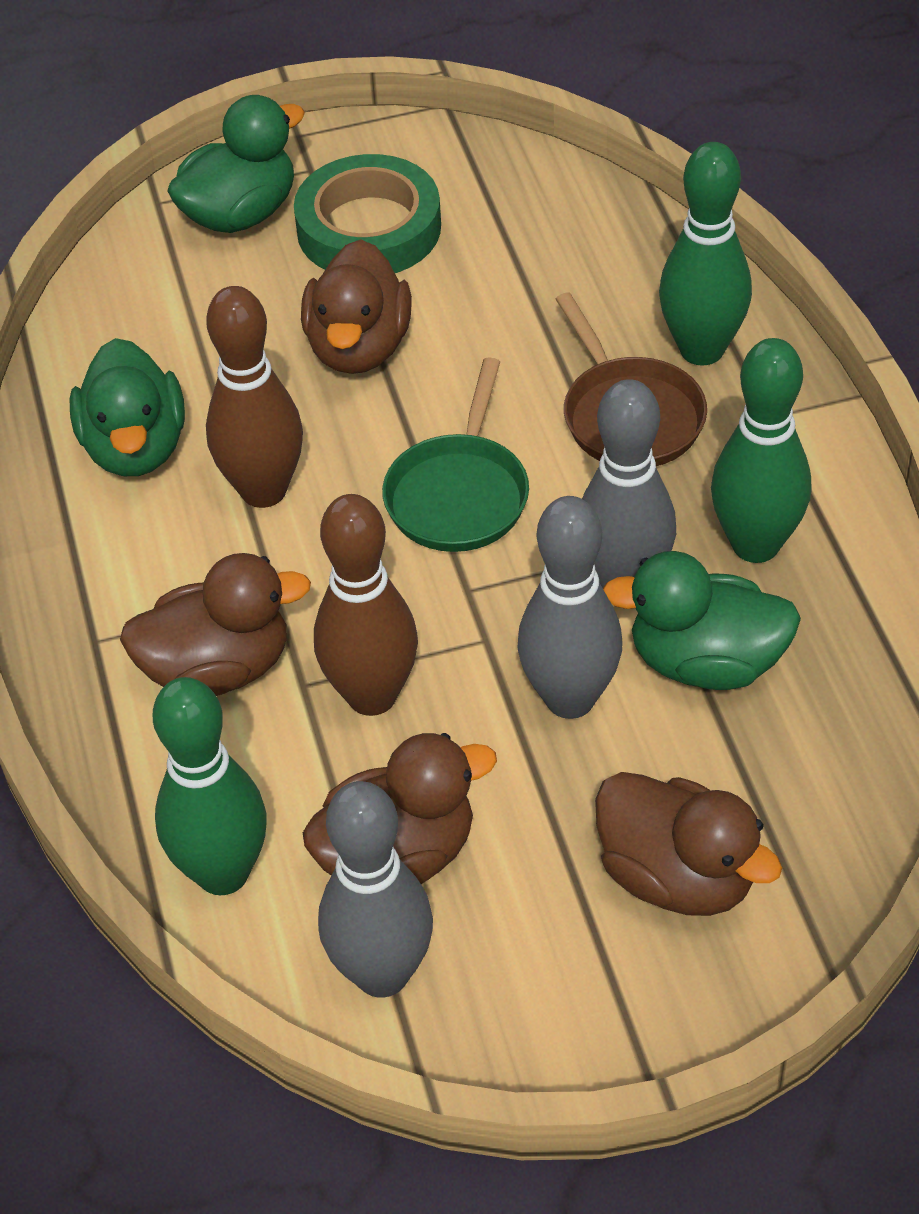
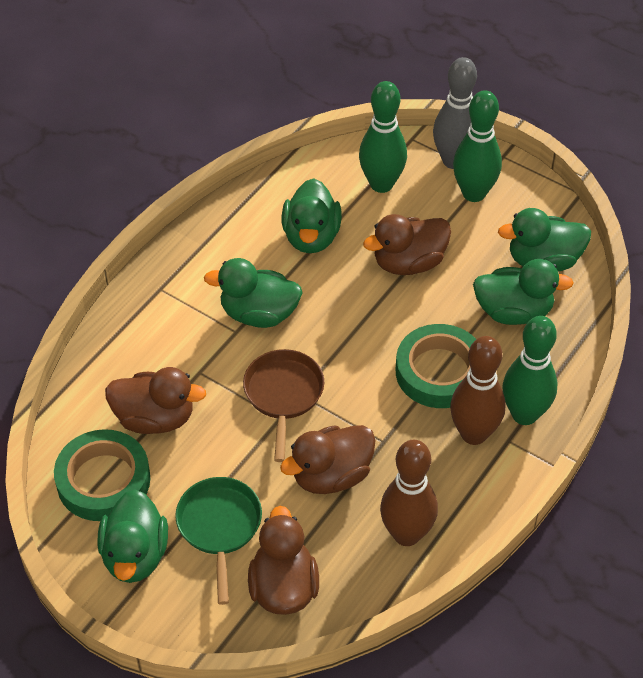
green duck: 3 -> 5
green tape: 1 -> 2
grey bowling pin: 3 -> 1

